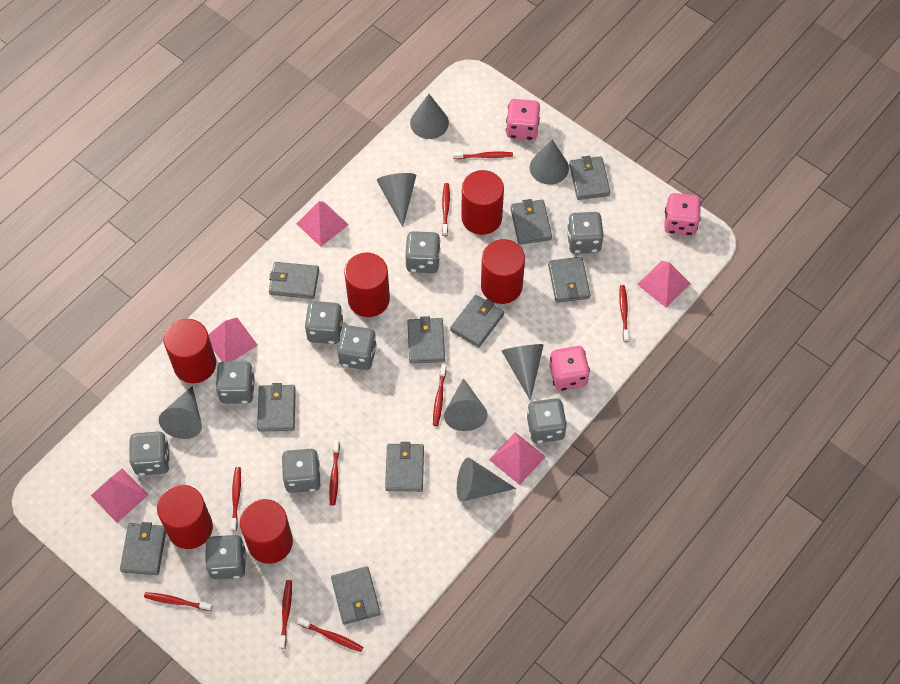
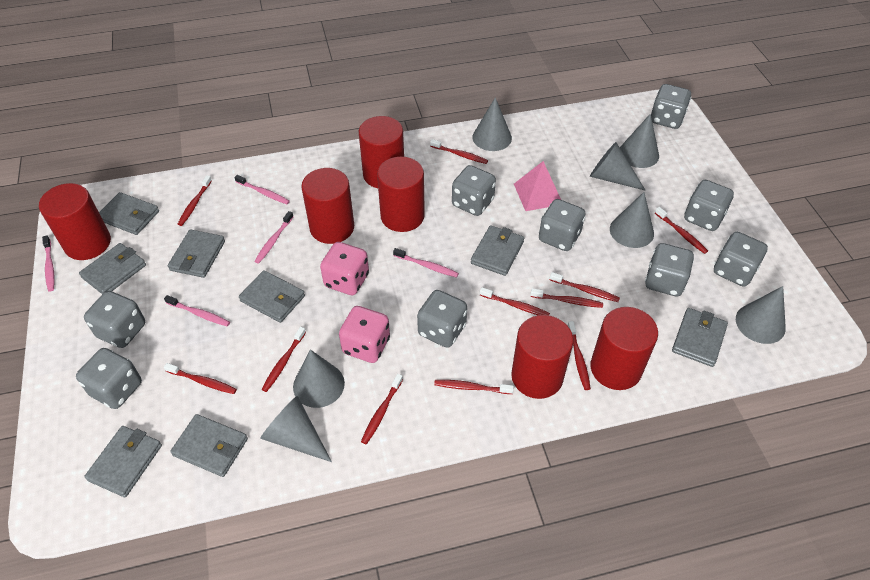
grey wallet: 10 -> 8
pink dice: 3 -> 2
pink pyramid: 5 -> 1
pink toothbrush: 0 -> 5
red toothbrush: 9 -> 11

